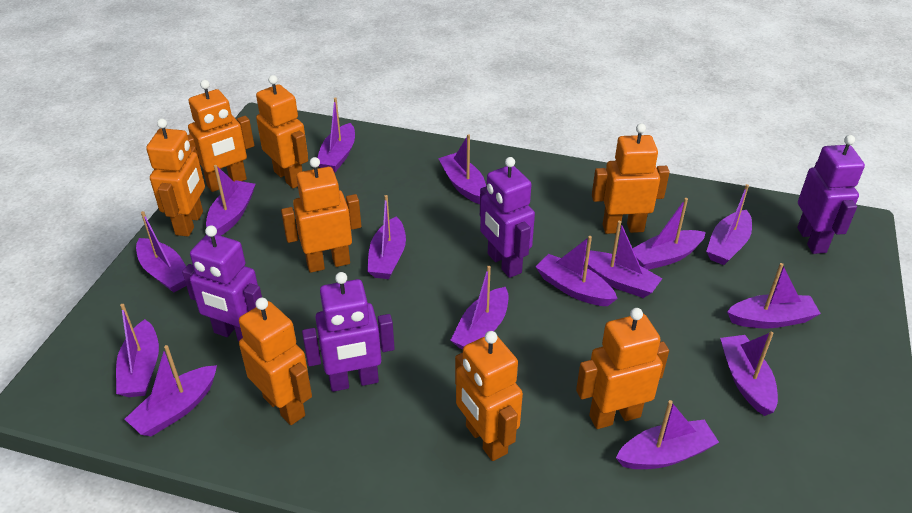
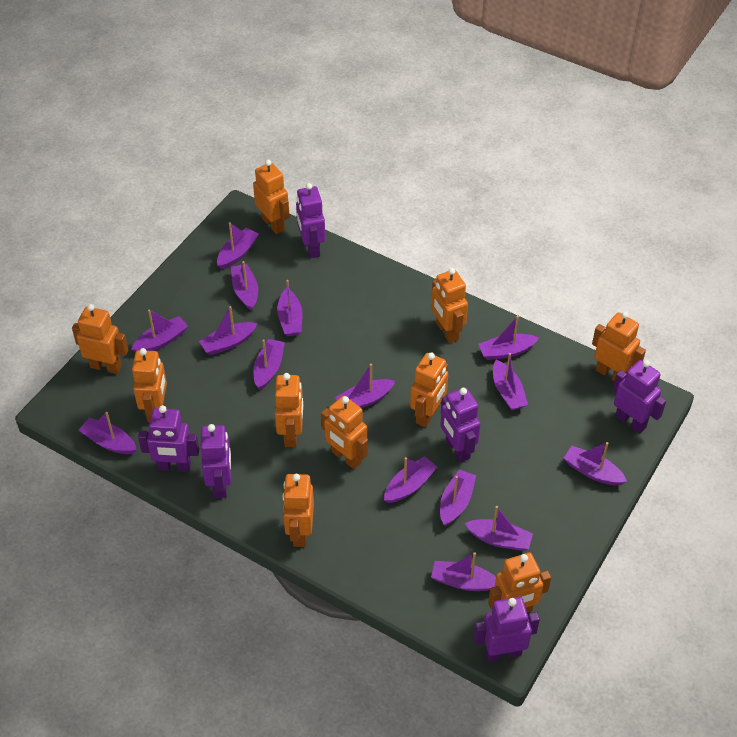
orange robot: 8 -> 10
purple robot: 4 -> 6

